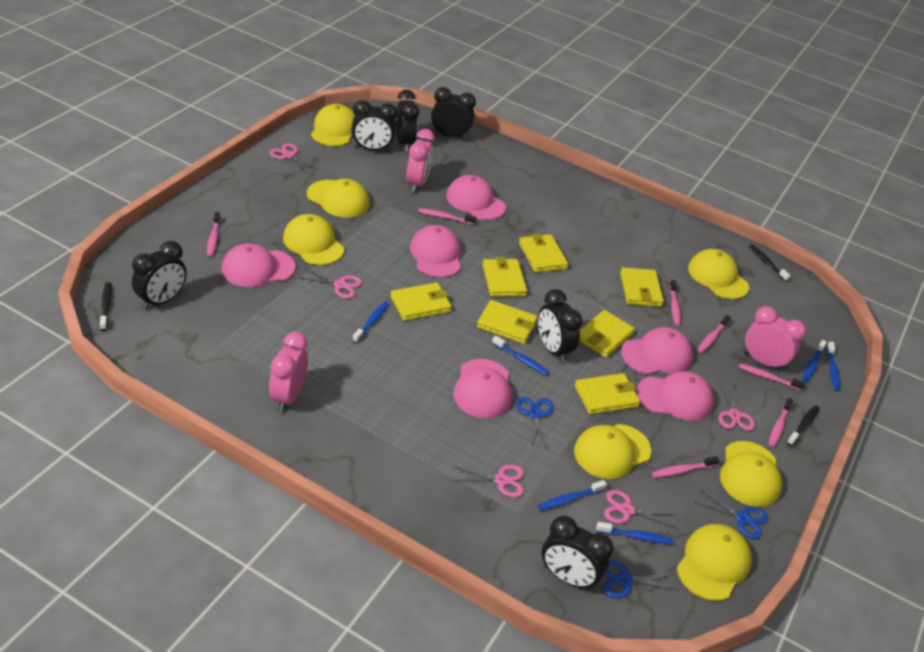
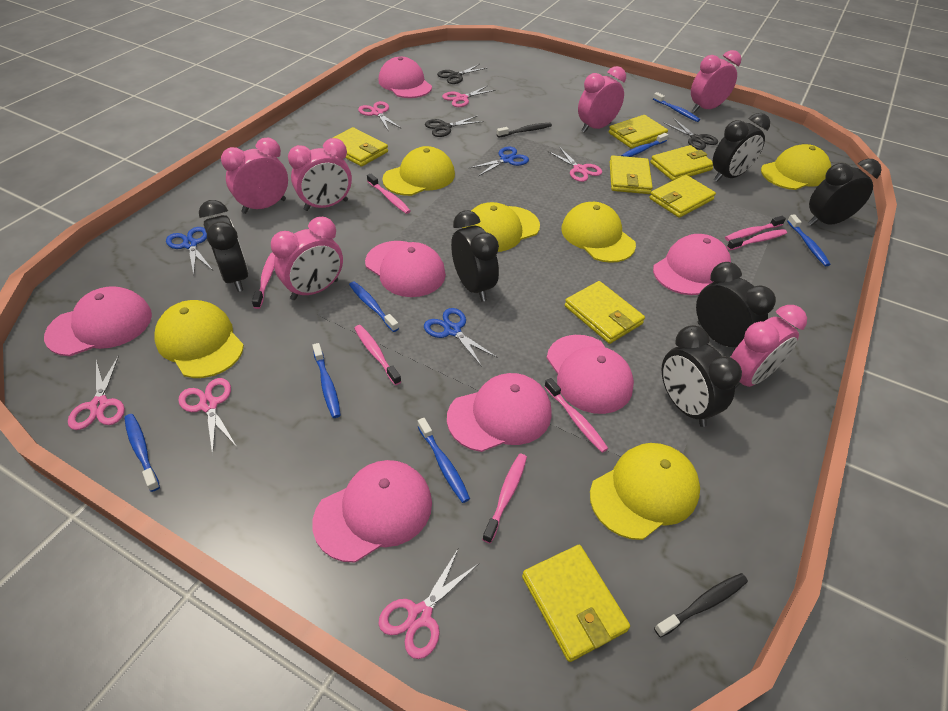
black scissors: 0 -> 3
black toothbrush: 3 -> 2
blue toothbrush: 6 -> 7
pink cap: 6 -> 7
pink clock: 3 -> 6
pink scissors: 5 -> 6
yellow cap: 7 -> 6

